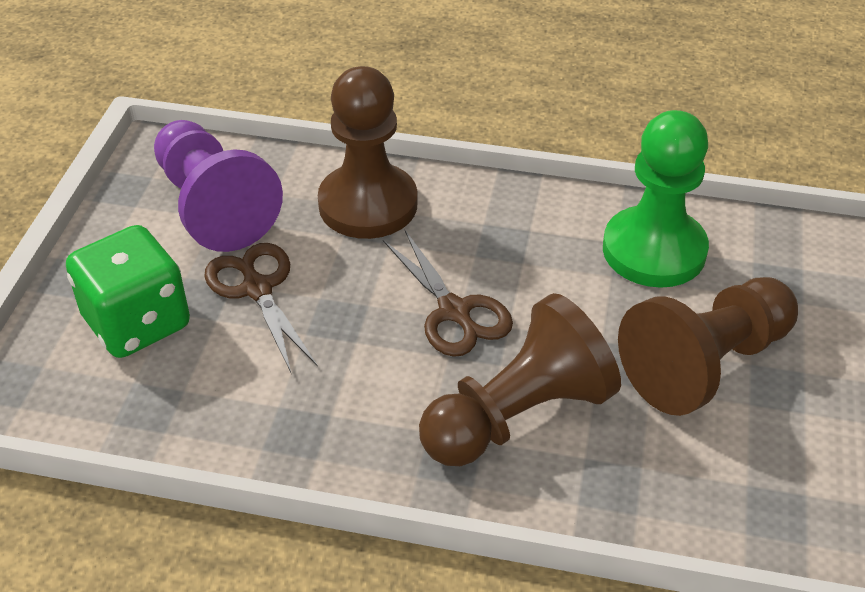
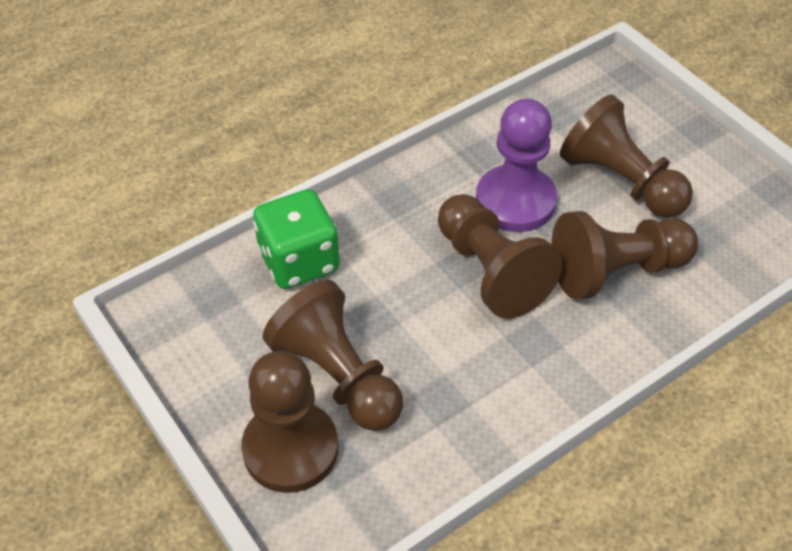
brown pawn: 3 -> 5
brown scissors: 2 -> 0
green pawn: 1 -> 0

